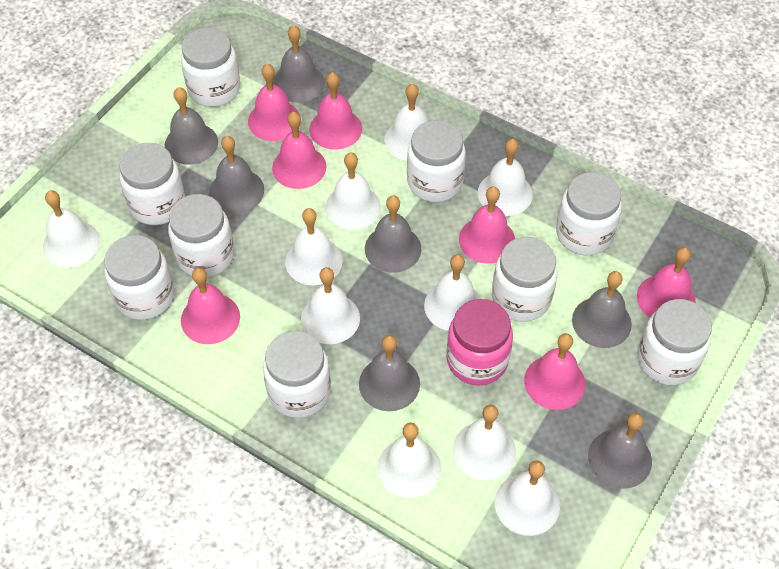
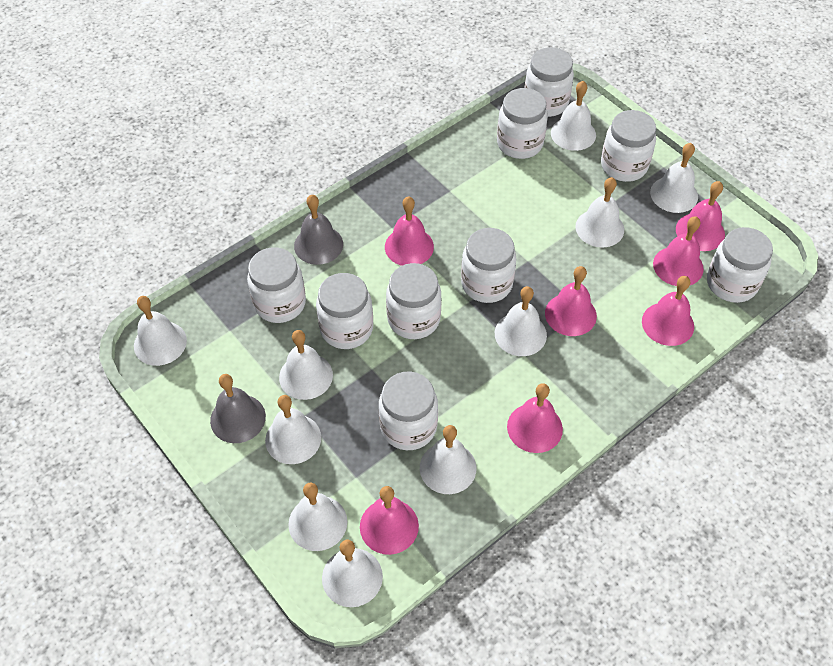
grey bell: 7 -> 2
pink jar: 1 -> 0

